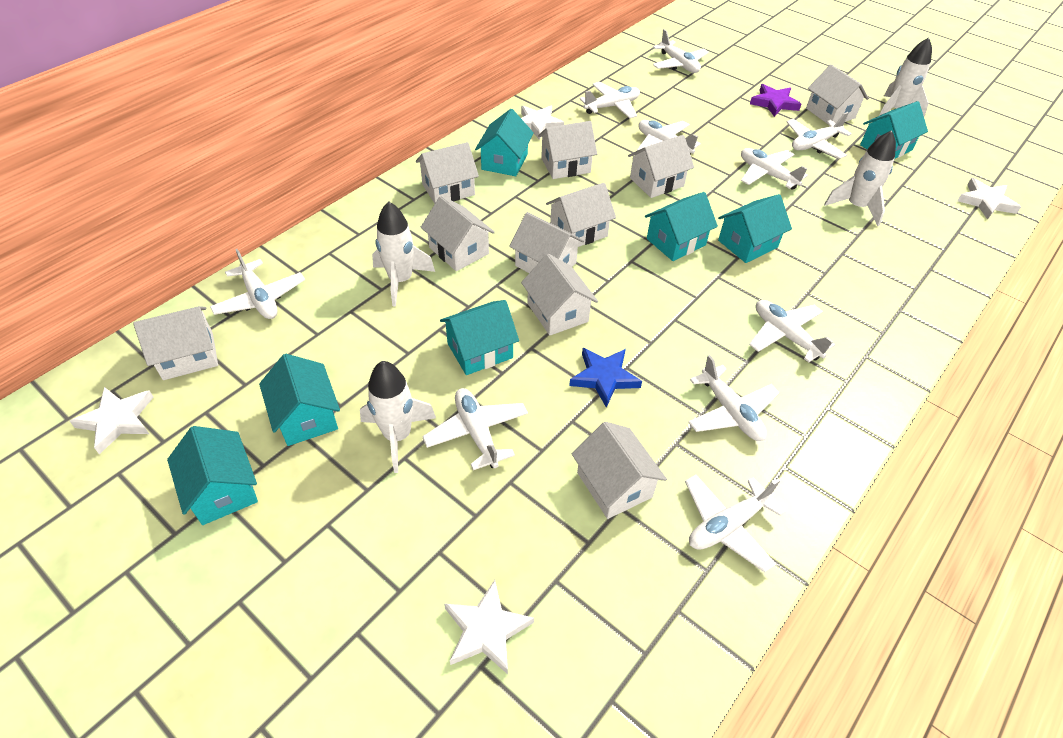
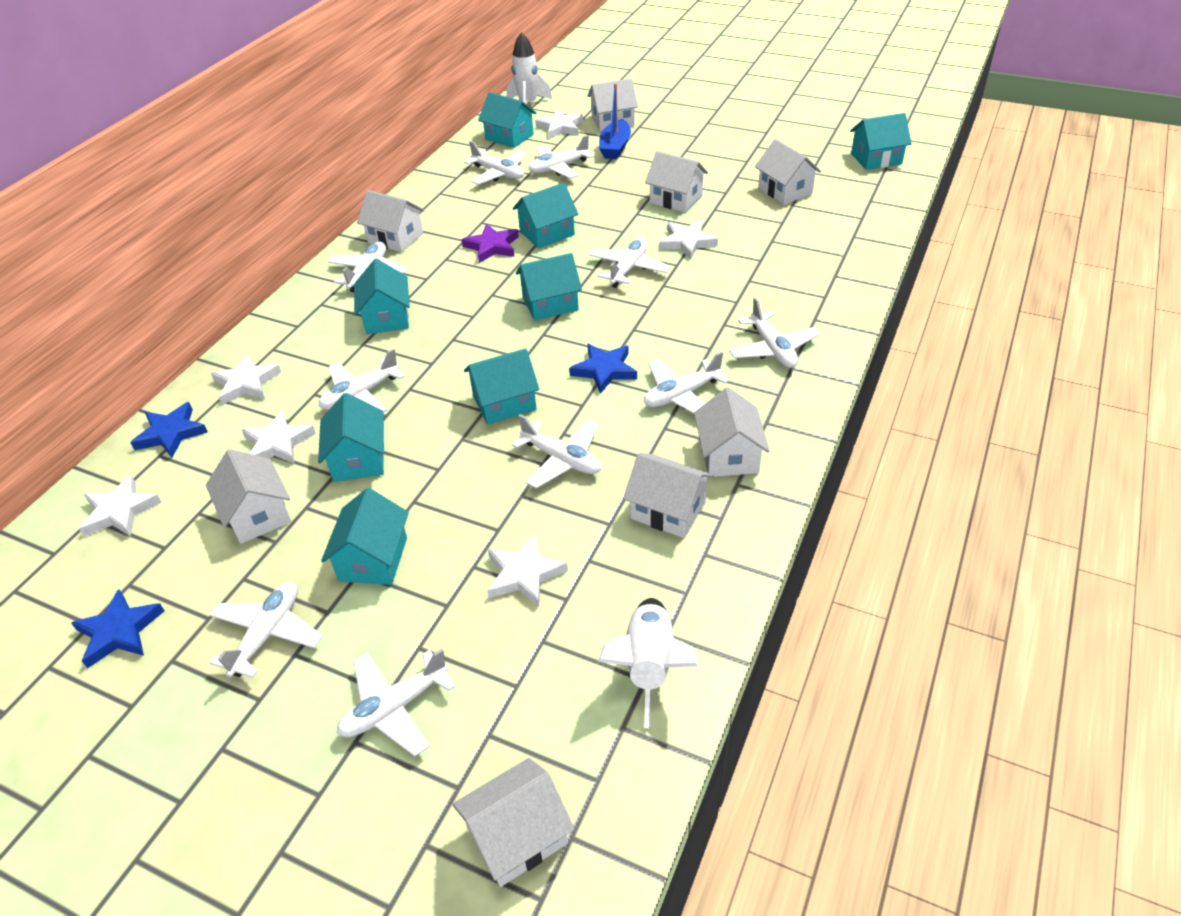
blue boat: 0 -> 1
blue star: 1 -> 3
turquoise house: 7 -> 8
white house: 10 -> 8
white rocket: 4 -> 2
white star: 4 -> 6

